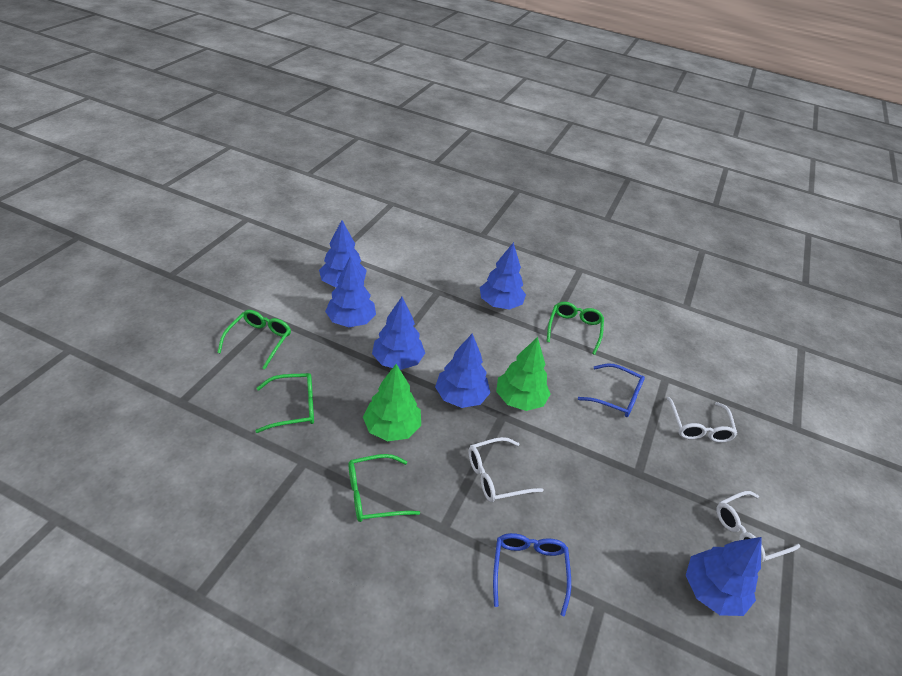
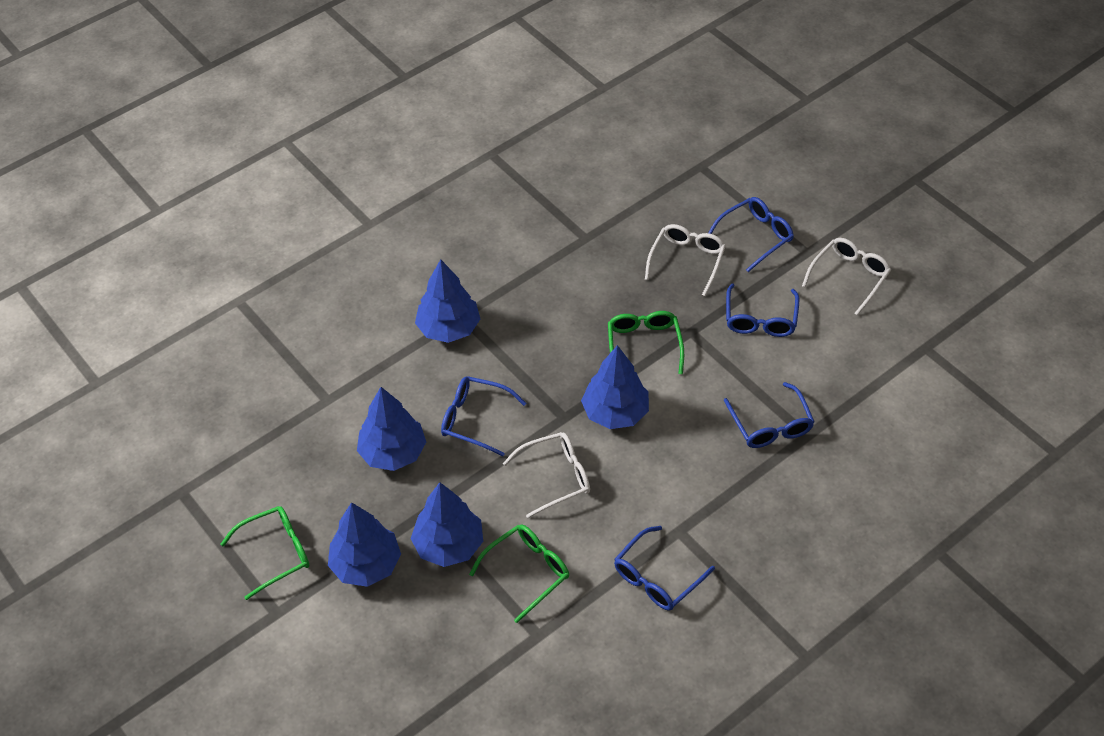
blue glasses: 2 -> 5
blue tree: 6 -> 5
green glasses: 4 -> 3
green tree: 2 -> 0

